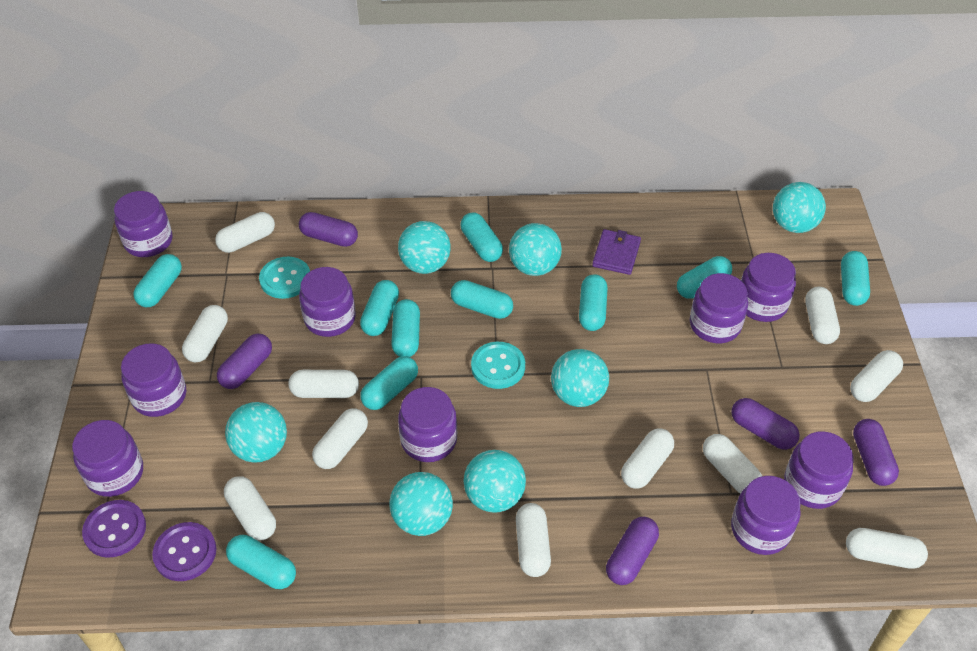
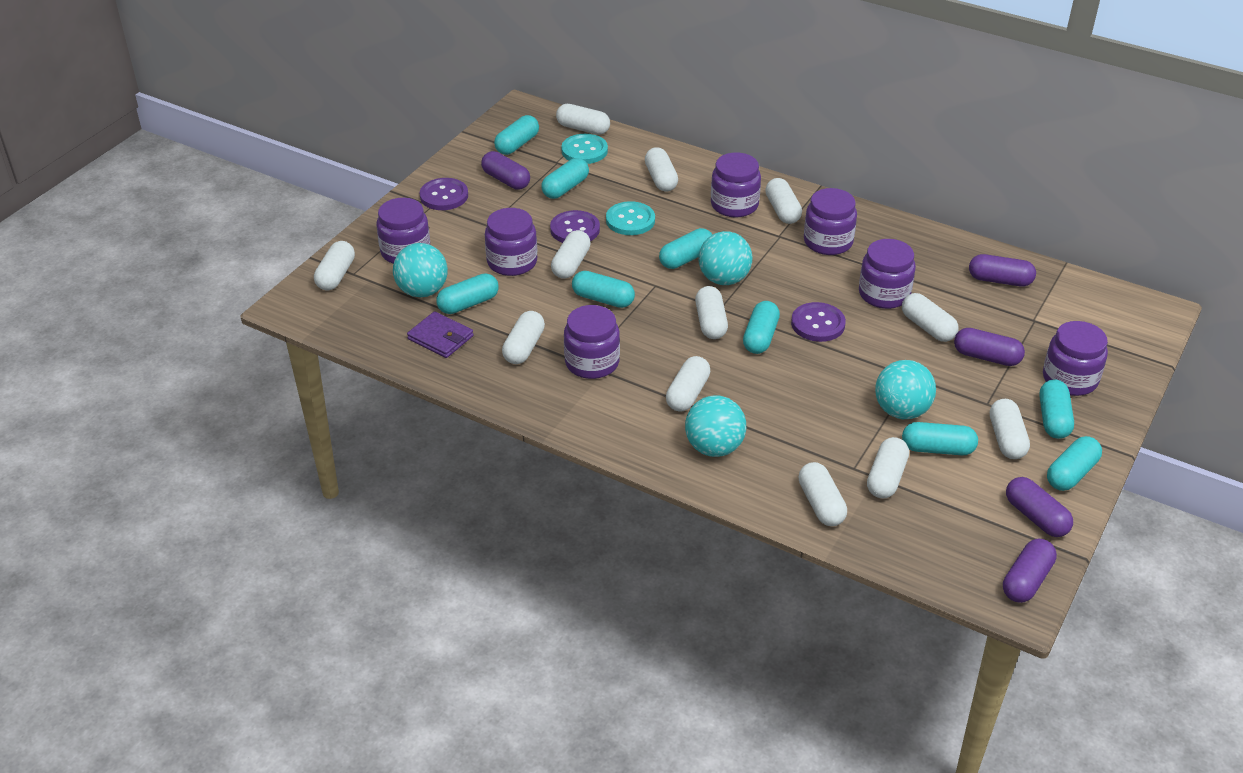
purple button: 2 -> 3
purple jar: 9 -> 7
turquoise ball: 7 -> 4
turquoise capsule: 10 -> 9
white capsule: 11 -> 12

